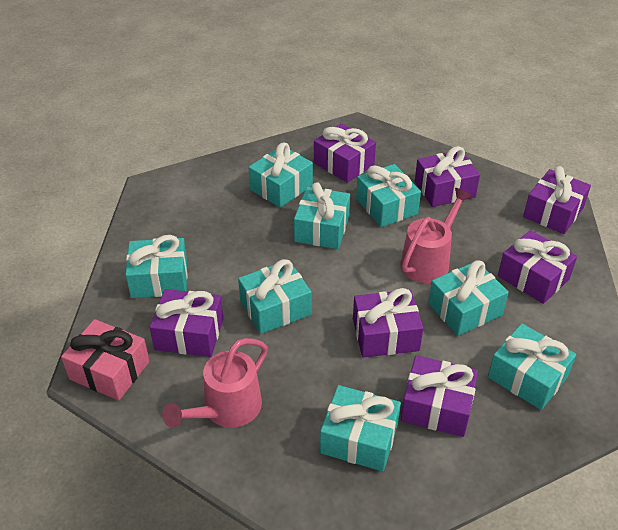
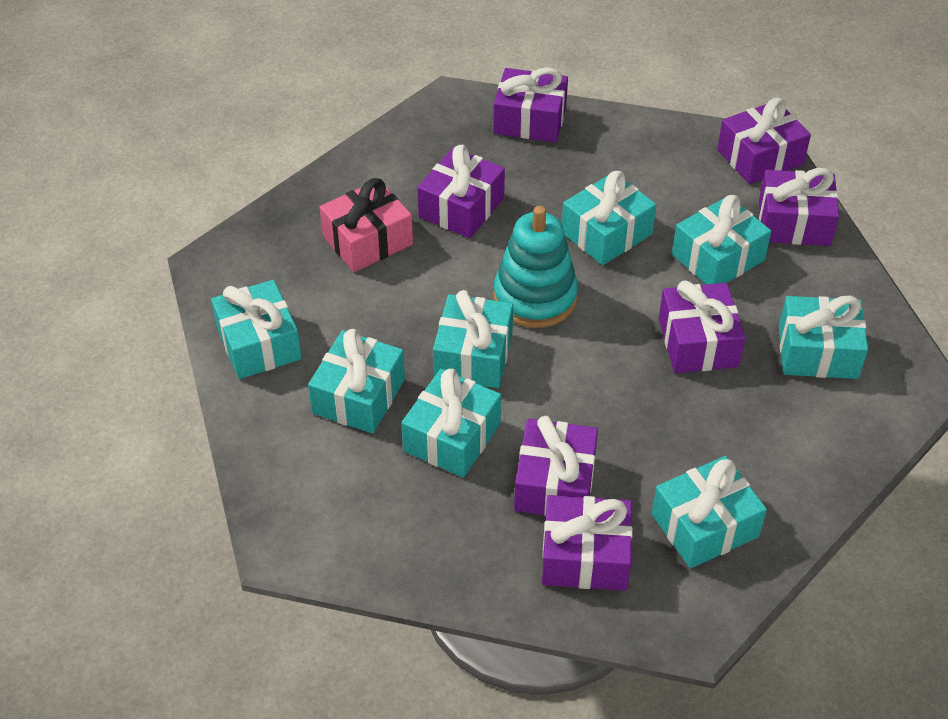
pink watering can: 2 -> 0
turquoise stacking toy: 0 -> 1

